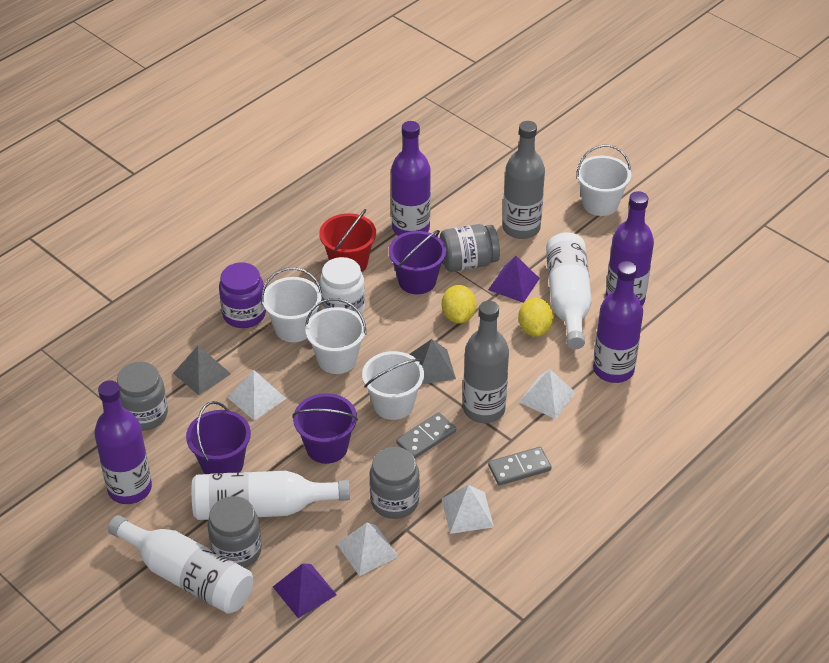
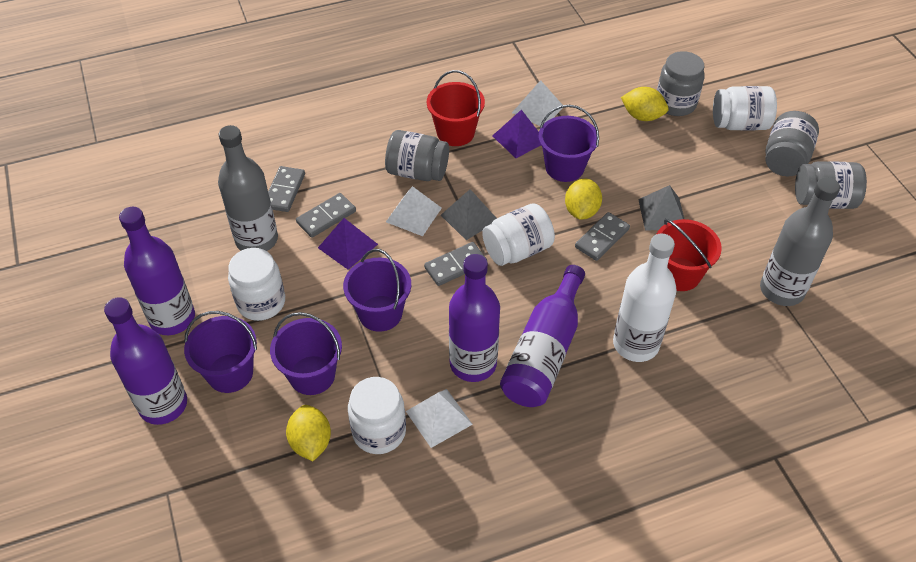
grey domino: 2 -> 4
purple bucket: 3 -> 4
purple jar: 1 -> 0
red bucket: 1 -> 2
white bottle: 3 -> 1
white bucket: 4 -> 0
white jar: 1 -> 4
white pyramid: 4 -> 3
yellow lemon: 2 -> 3

